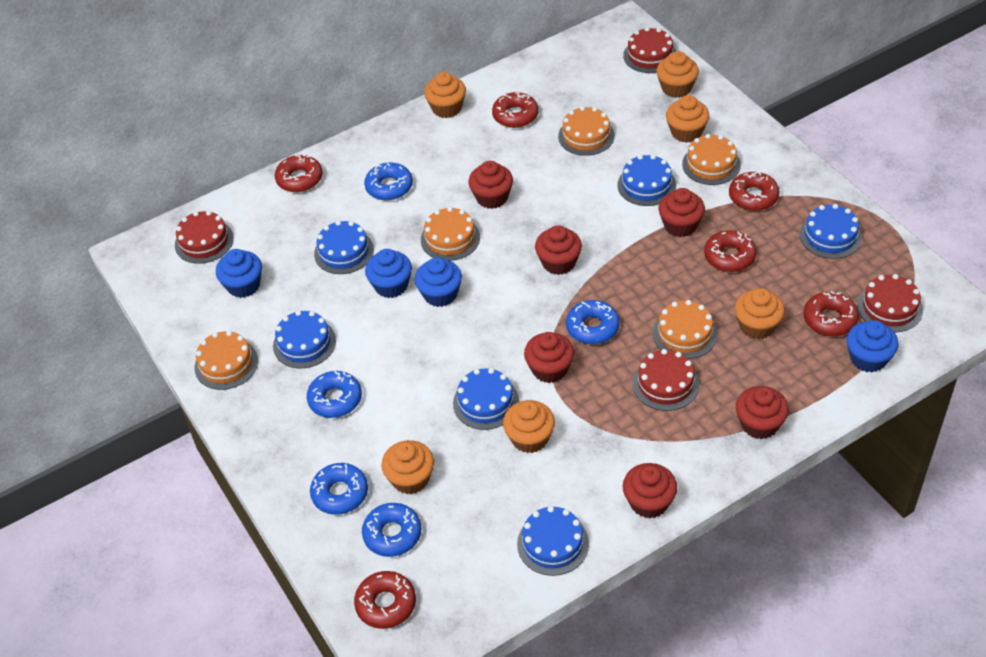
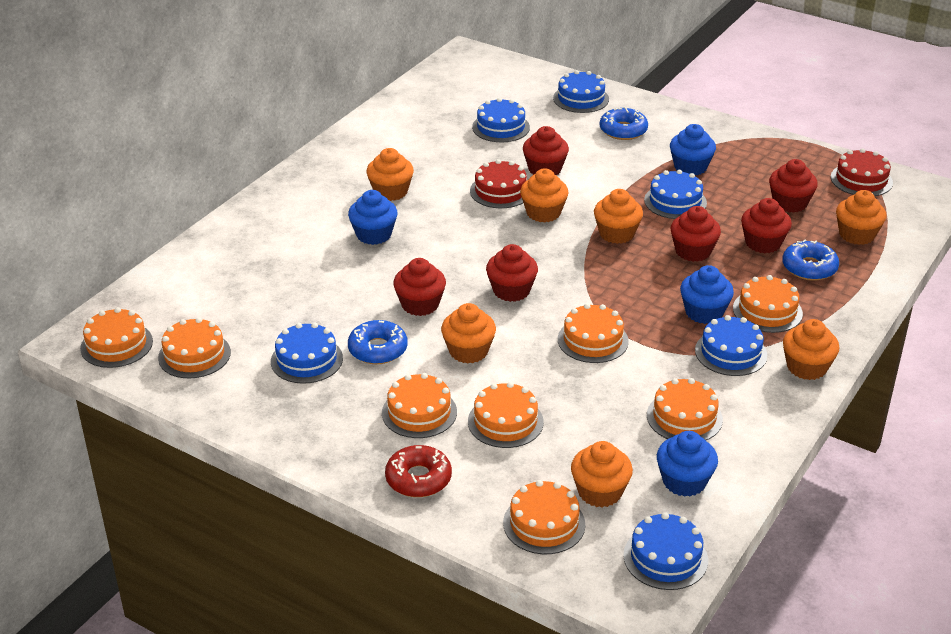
blue donut: 5 -> 3
orange cake: 5 -> 8
orange cupcake: 6 -> 7
red cake: 4 -> 2
red donut: 6 -> 1

